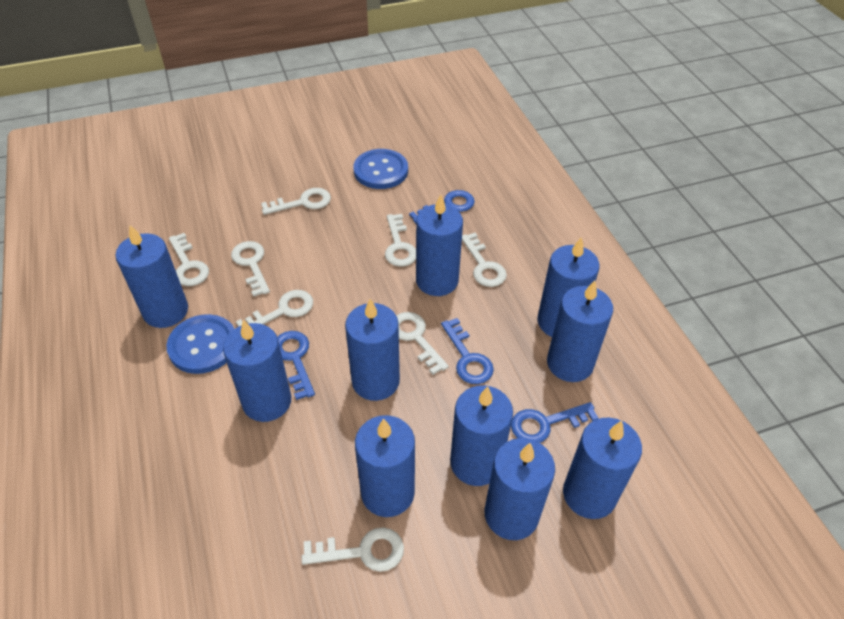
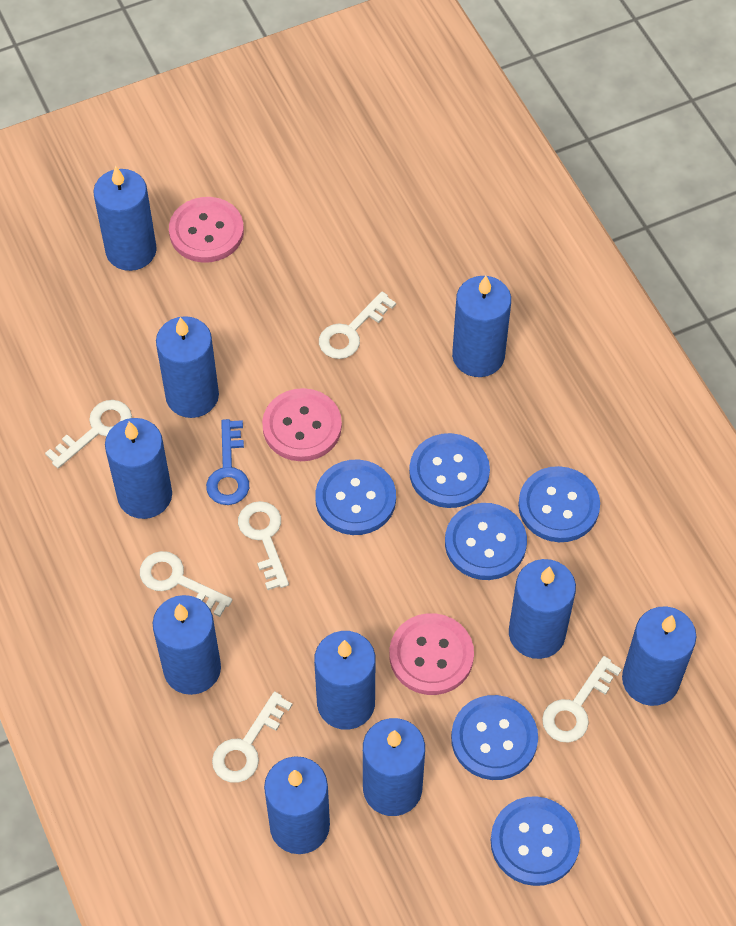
blue button: 2 -> 6
blue key: 4 -> 1
pink button: 0 -> 3
white key: 8 -> 6

